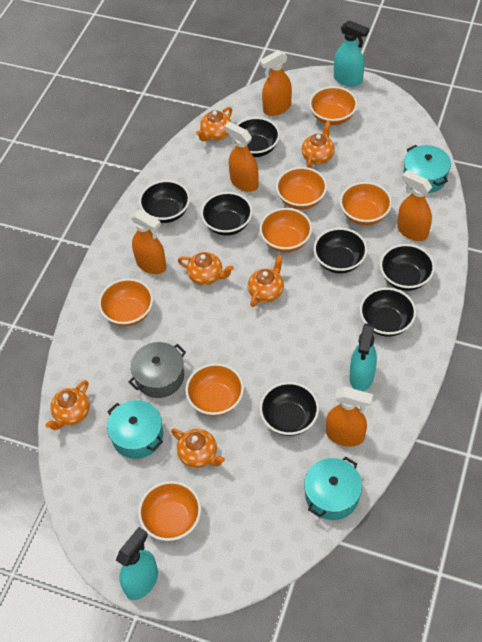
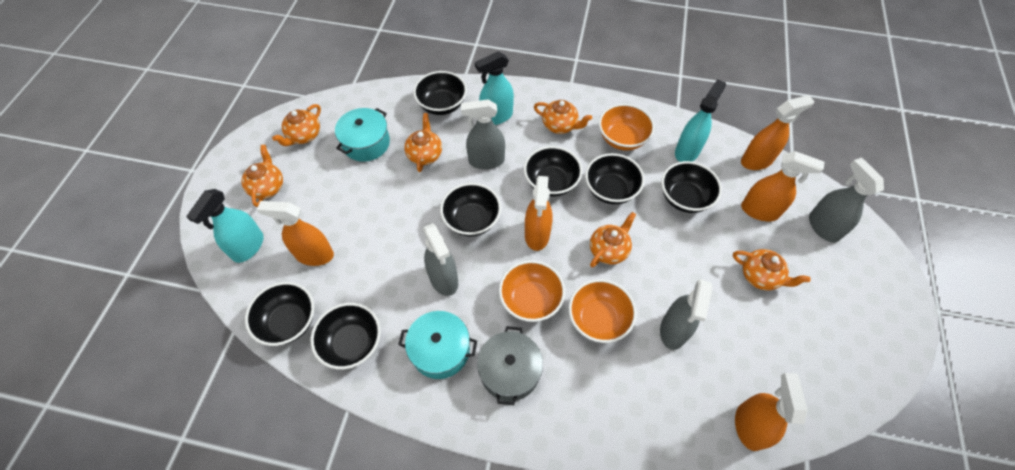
grey spray bottle: 0 -> 4
orange bowl: 7 -> 3
turquoise pot: 3 -> 2

